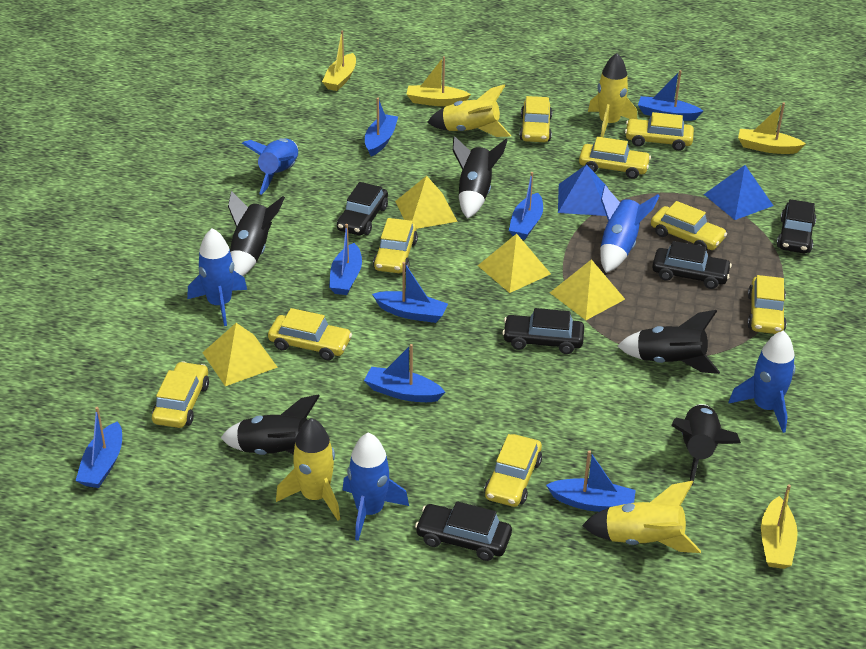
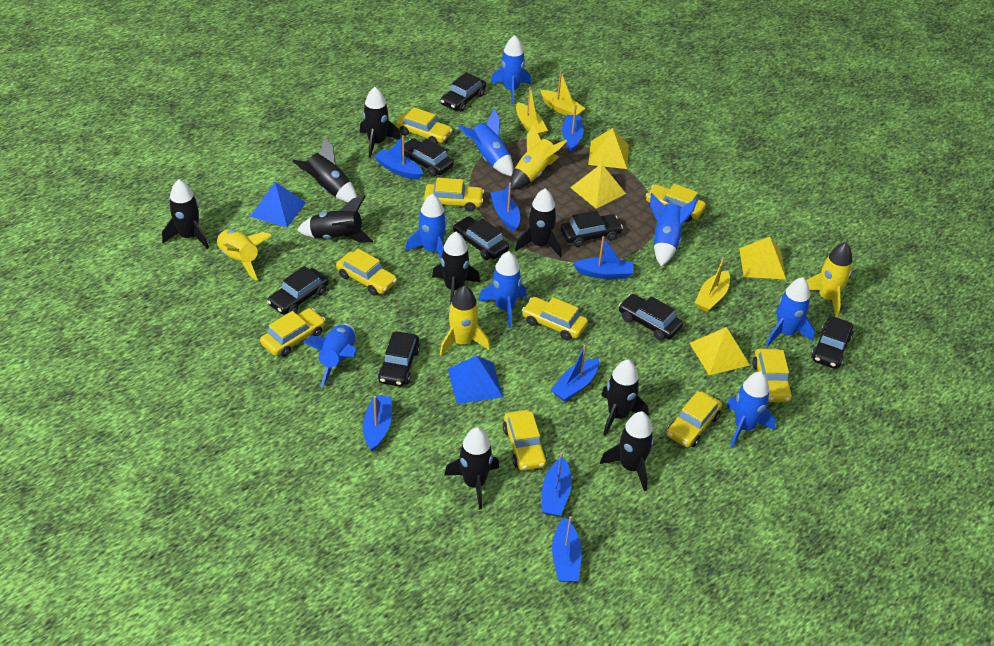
black car: 5 -> 8
black rocket: 5 -> 9
blue rocket: 5 -> 8
yellow boat: 4 -> 3

